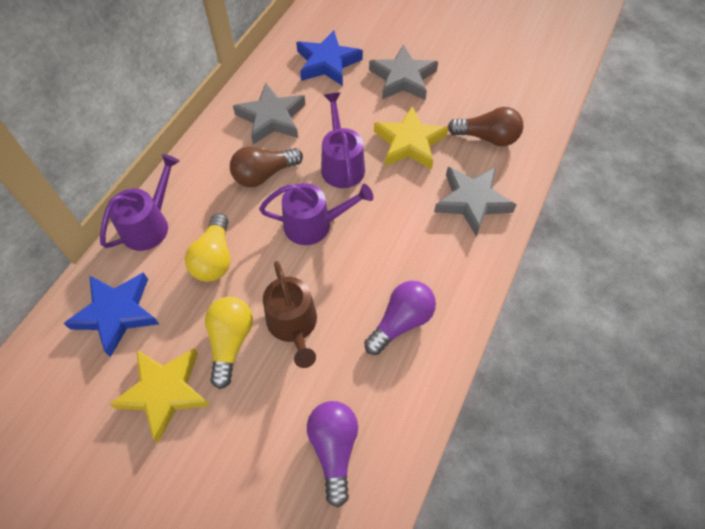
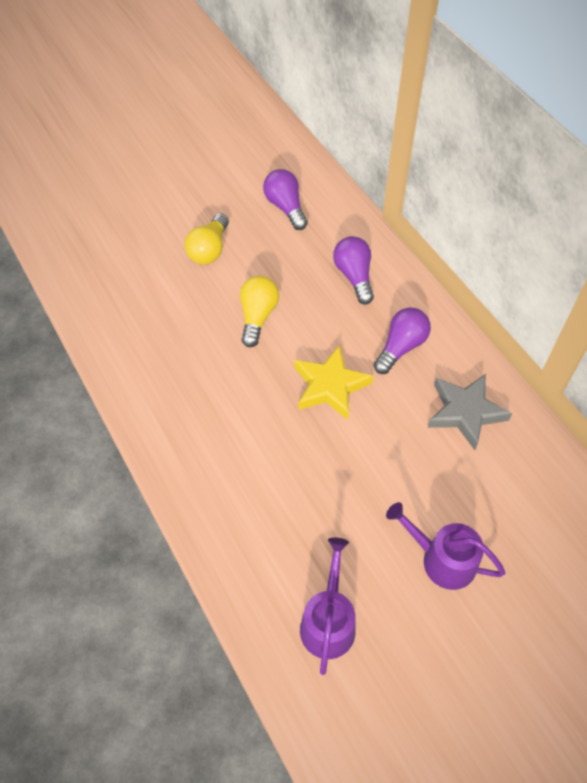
blue star: 2 -> 0
brown light bulb: 2 -> 0
brown watering can: 1 -> 0
grey star: 3 -> 1
purple light bulb: 2 -> 3
purple watering can: 3 -> 2
yellow star: 2 -> 1

